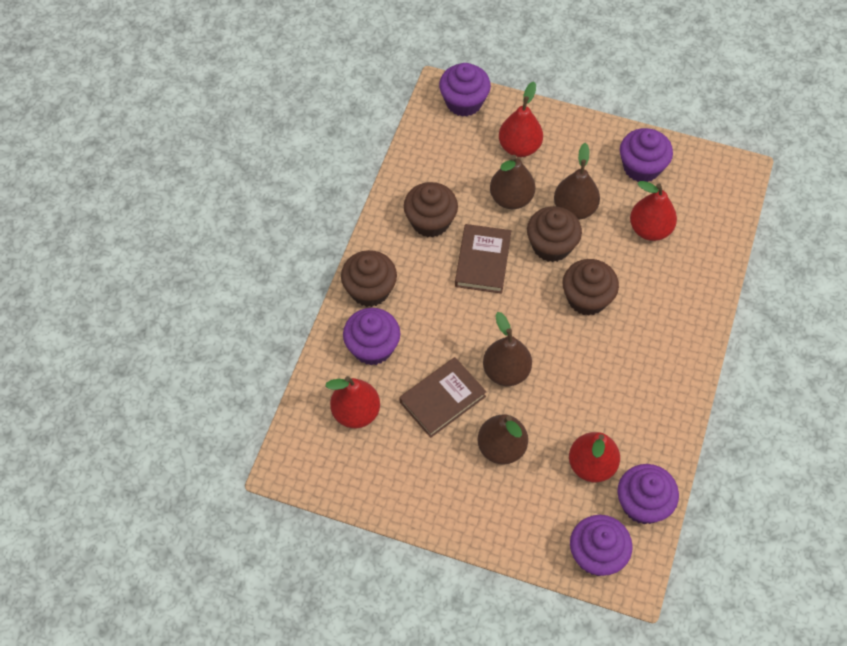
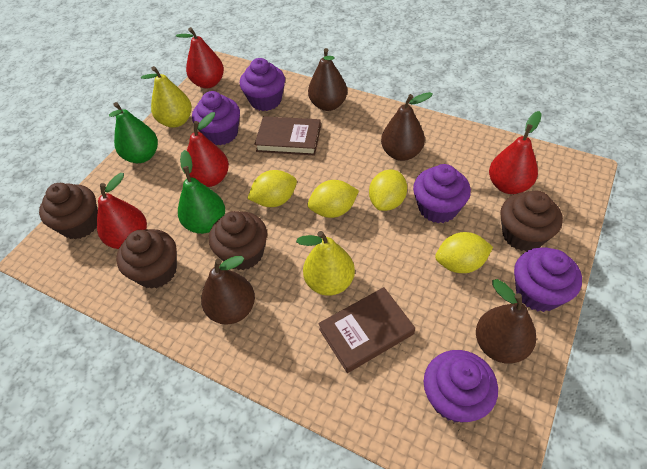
green pear: 0 -> 2
yellow lemon: 0 -> 4
yellow pear: 0 -> 2

